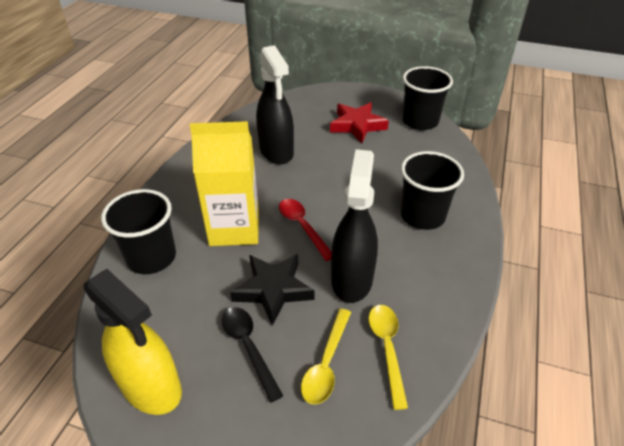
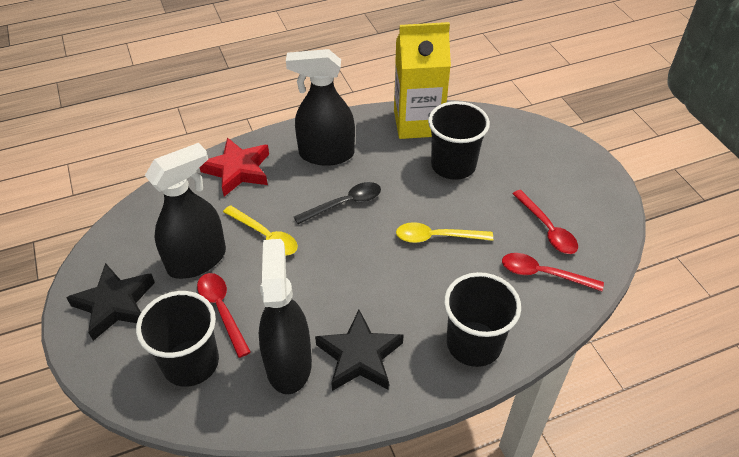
black spray bottle: 2 -> 3
black star: 1 -> 2
red spoon: 1 -> 3
yellow spray bottle: 1 -> 0

